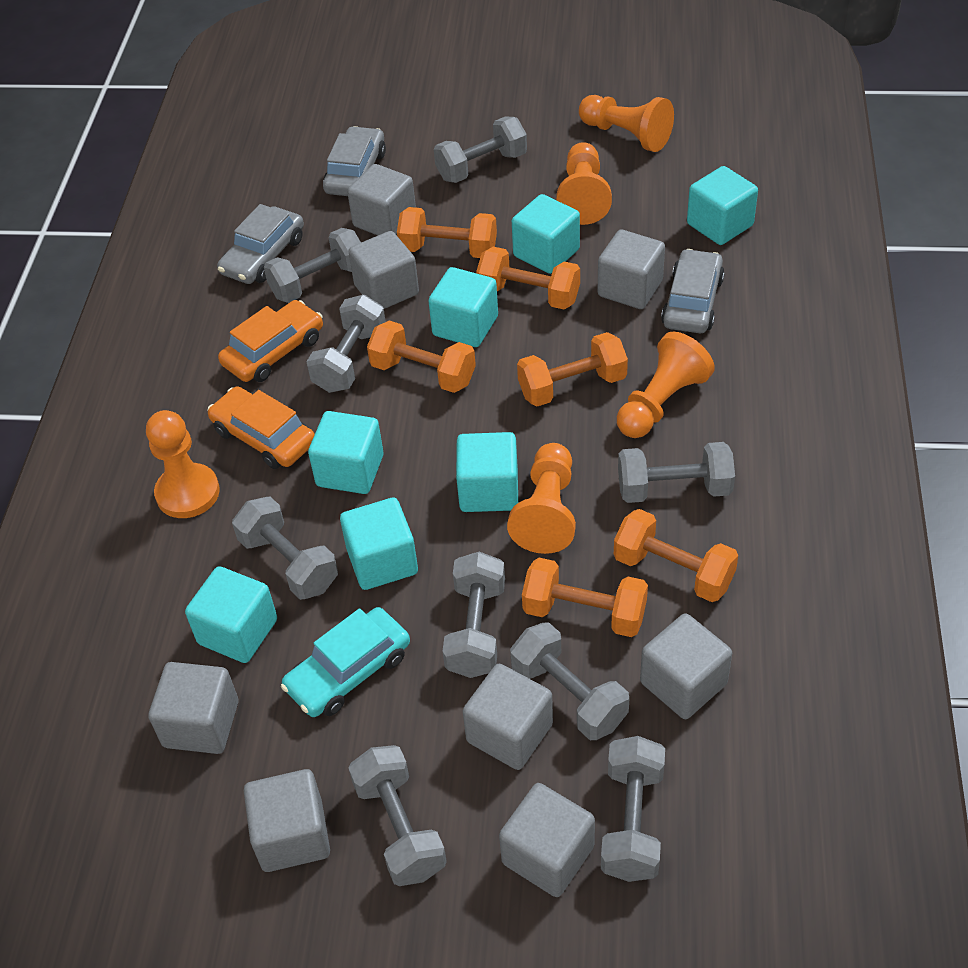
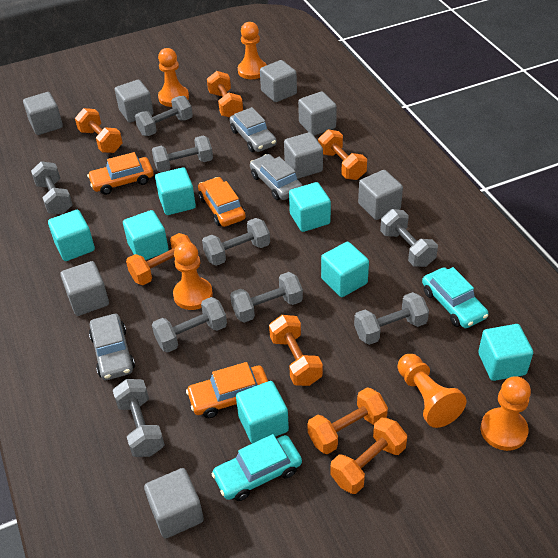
orange car: 2 -> 3
orange dumbbell: 6 -> 7
turquoise car: 1 -> 2

